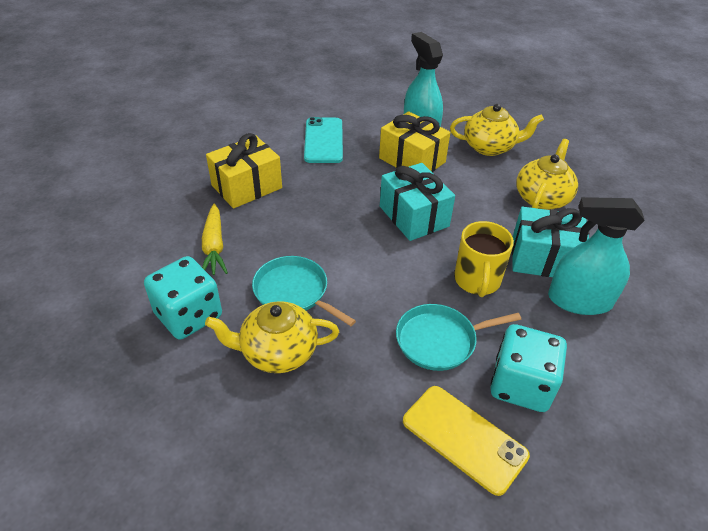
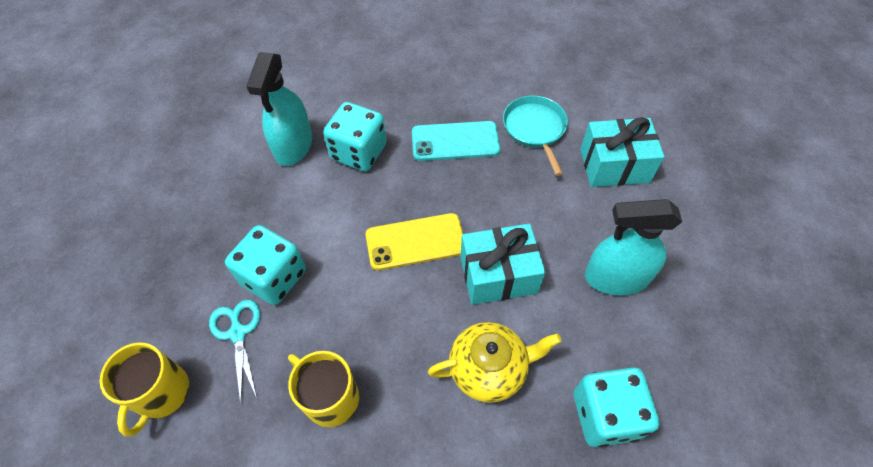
turquoise dice: 2 -> 3
turquoise pan: 2 -> 1
turquoise scissors: 0 -> 1
yellow carrot: 1 -> 0
yellow gift: 2 -> 0
yellow mug: 1 -> 2
yellow teapot: 3 -> 1

